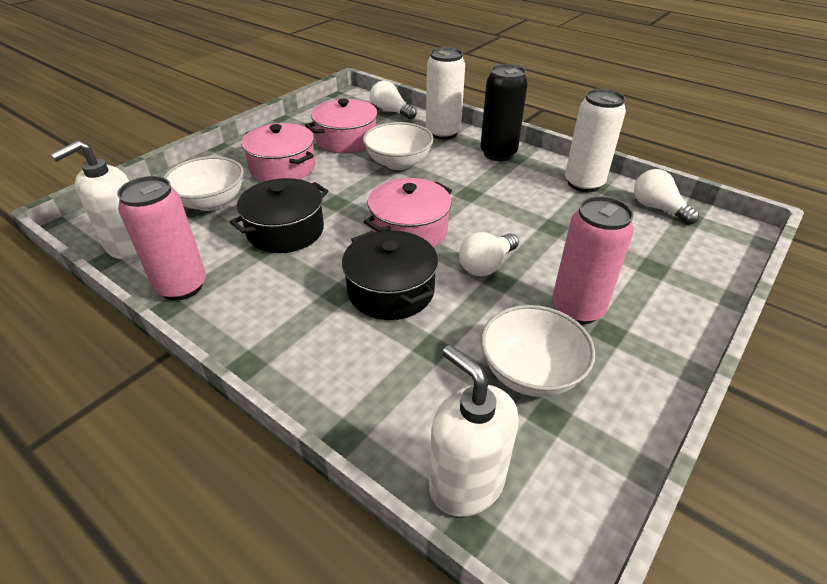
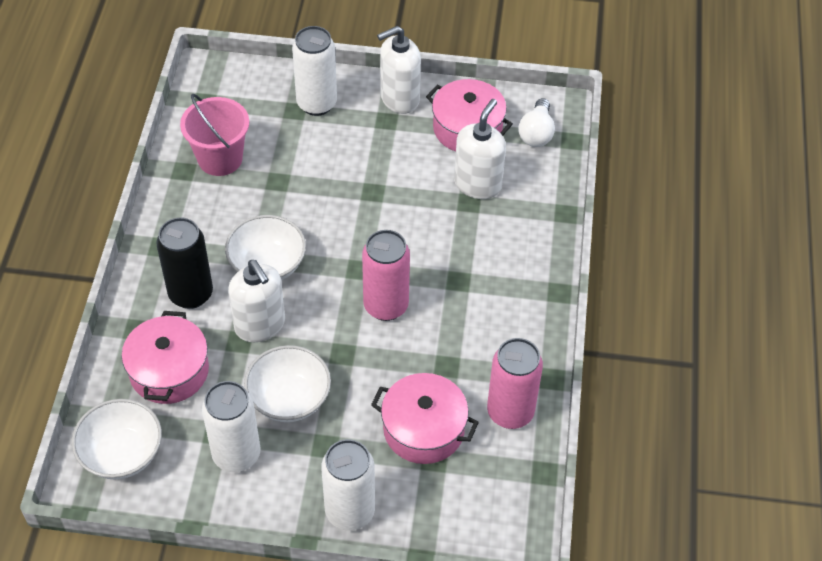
black pot: 2 -> 0
pink bucket: 0 -> 1
white can: 2 -> 3
white light bulb: 3 -> 1
white soap dispenser: 2 -> 3

